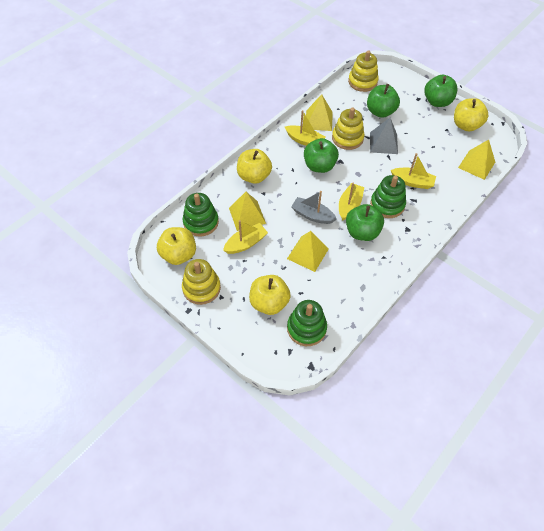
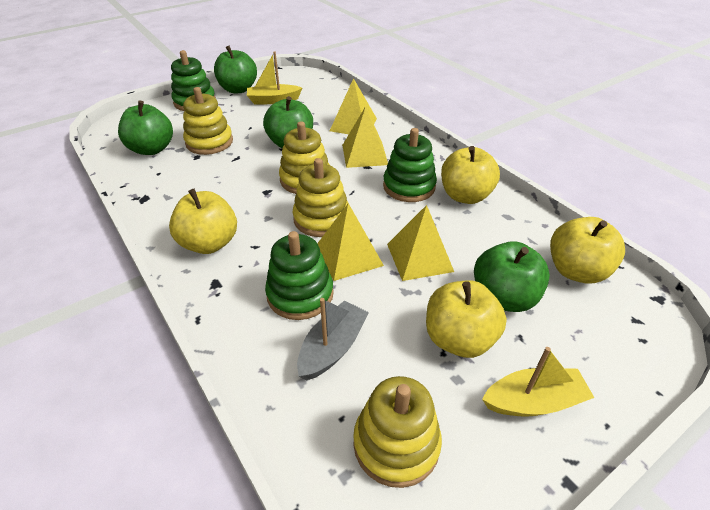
grey pyramid: 1 -> 0
yellow boat: 4 -> 2
yellow stacking toy: 3 -> 4

